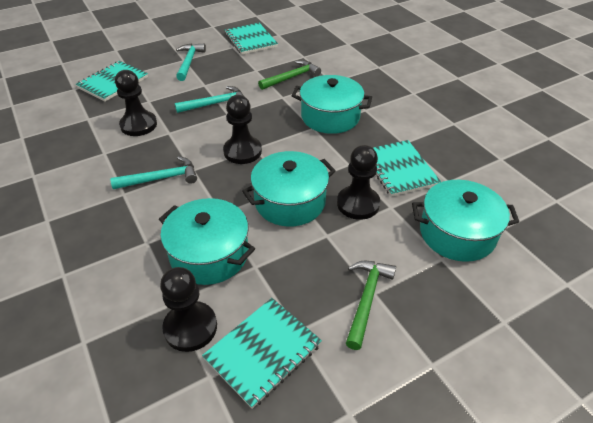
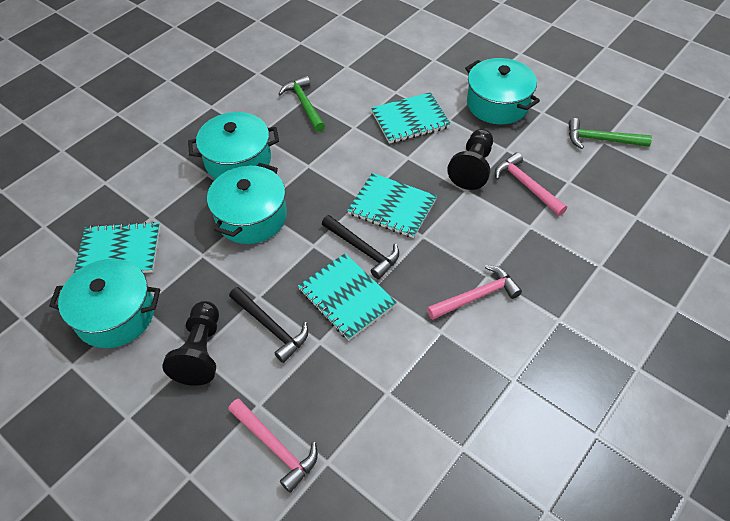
black hammer: 0 -> 2
black pawn: 4 -> 2
pink hammer: 0 -> 3
turquoise hammer: 3 -> 0

